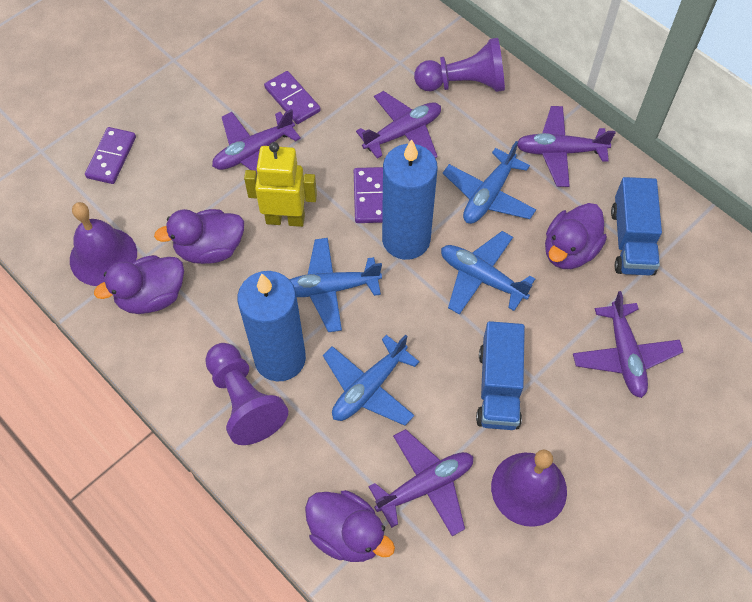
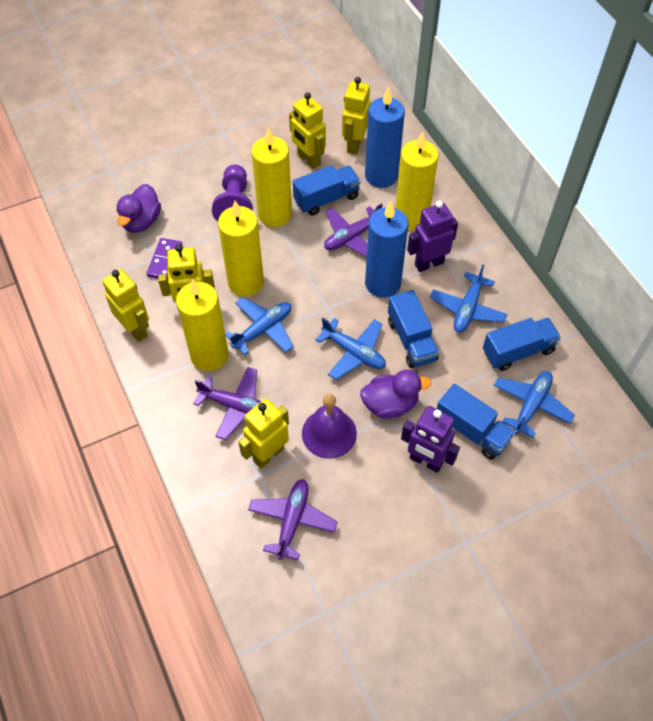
blue truck: 2 -> 4
purple bell: 2 -> 1
purple domino: 3 -> 1
purple duck: 4 -> 2
purple pawn: 2 -> 1
purple plane: 5 -> 3
purple robot: 0 -> 2
yellow candle: 0 -> 4
yellow robot: 1 -> 5

